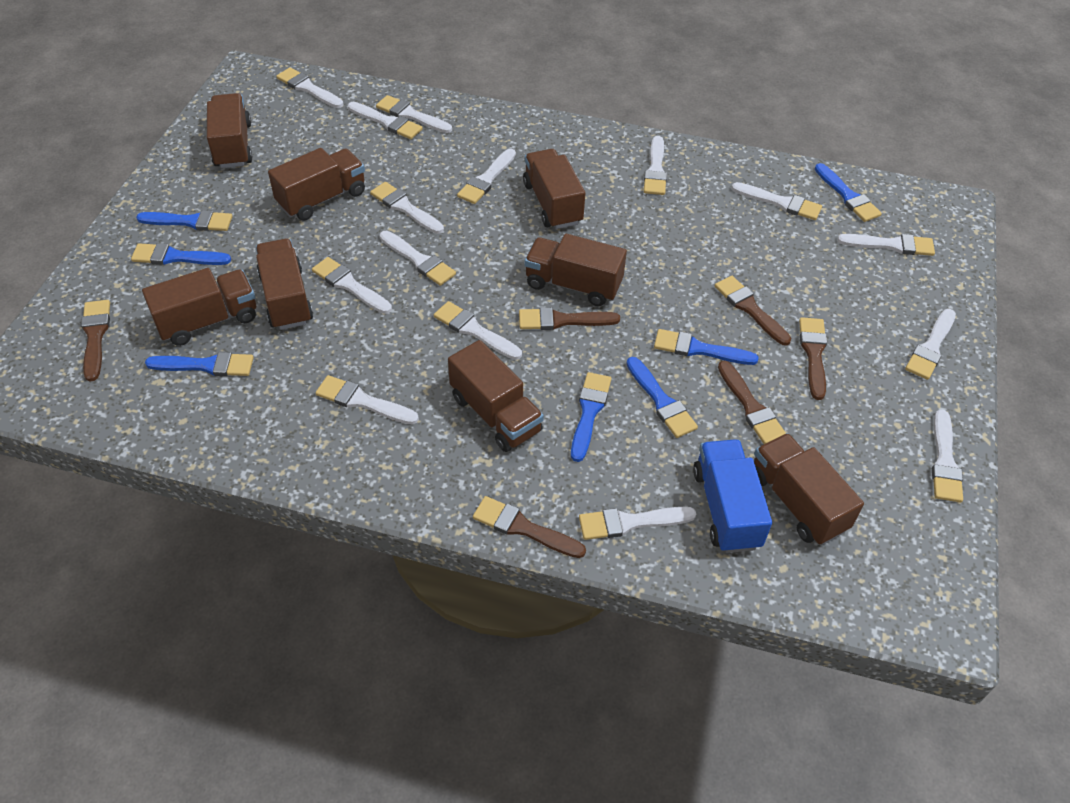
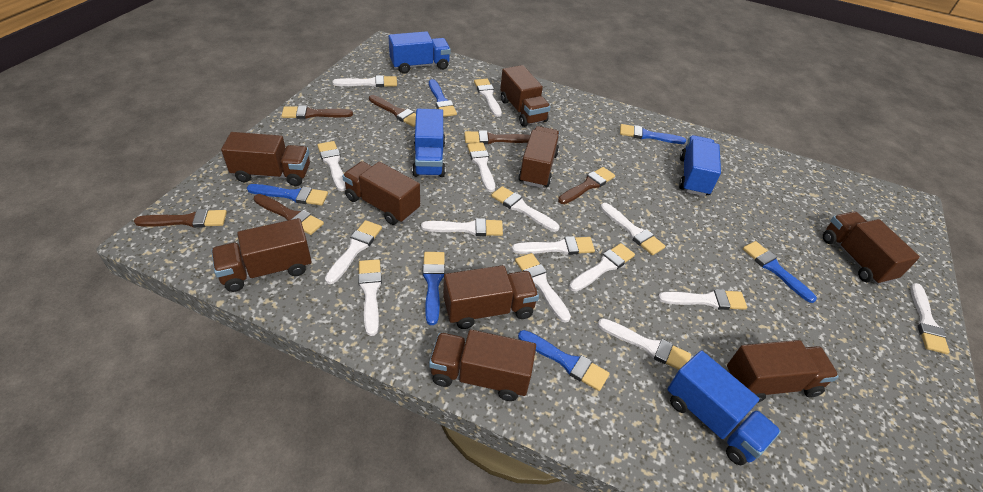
blue brush: 7 -> 6
blue truck: 1 -> 4
brown truck: 8 -> 9

